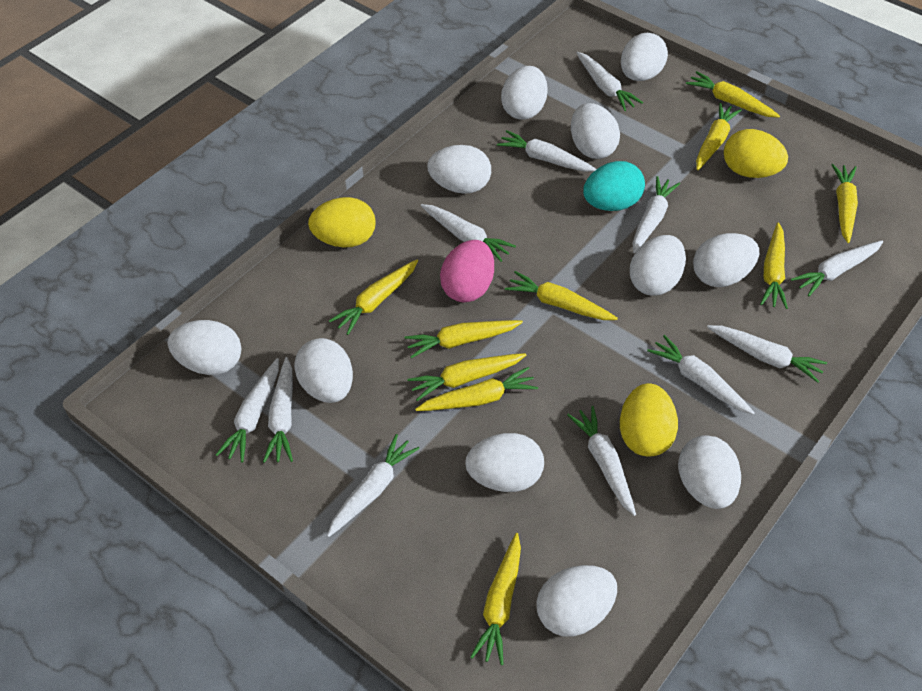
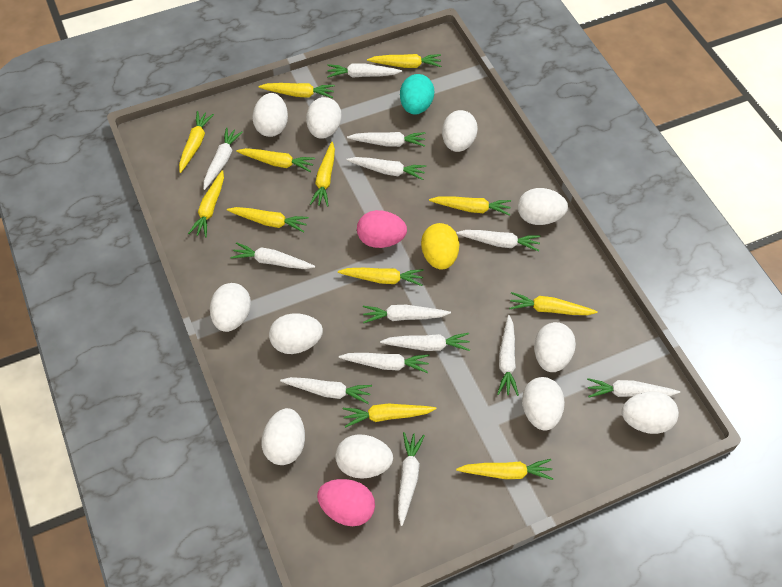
pink egg: 1 -> 2
white carrot: 11 -> 13
yellow carrot: 10 -> 12
yellow egg: 3 -> 1

